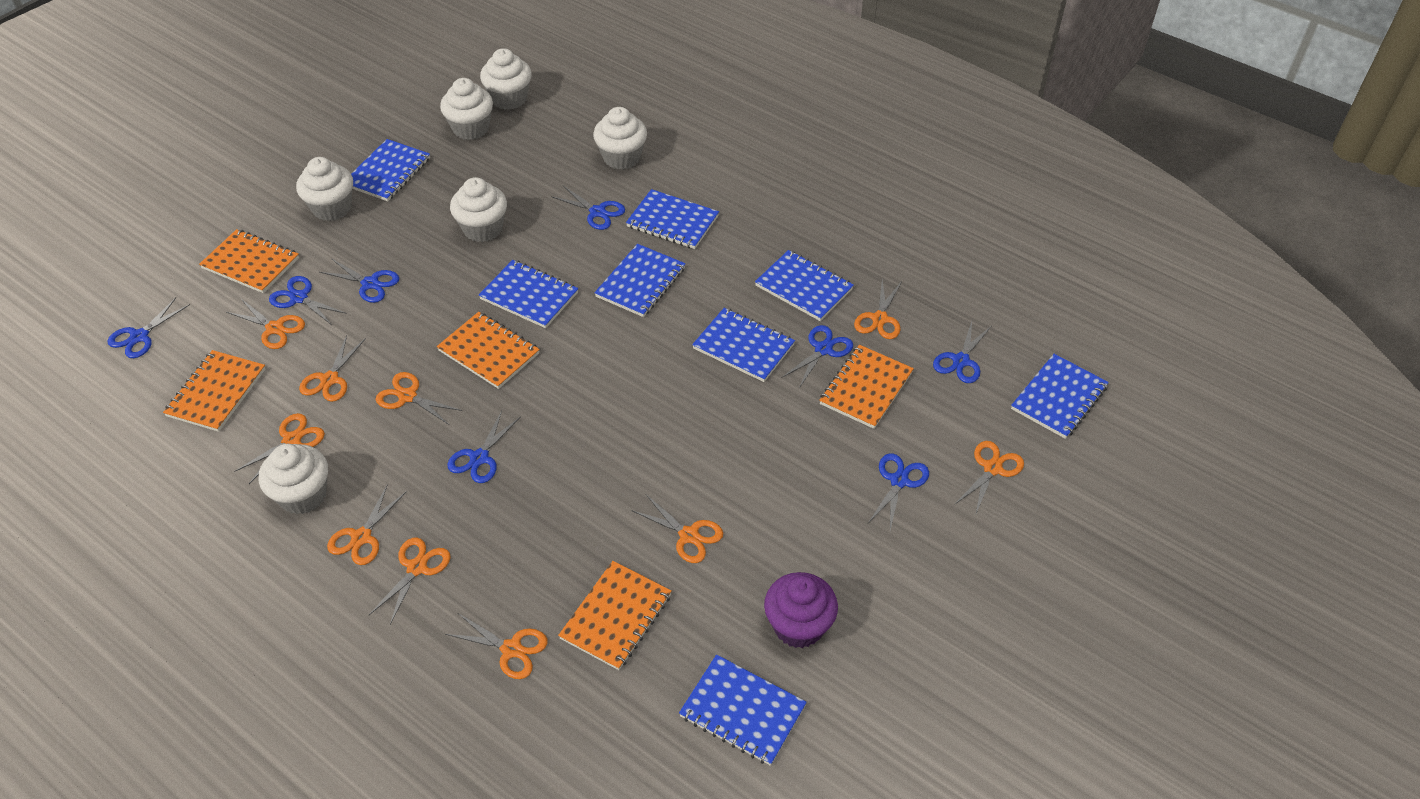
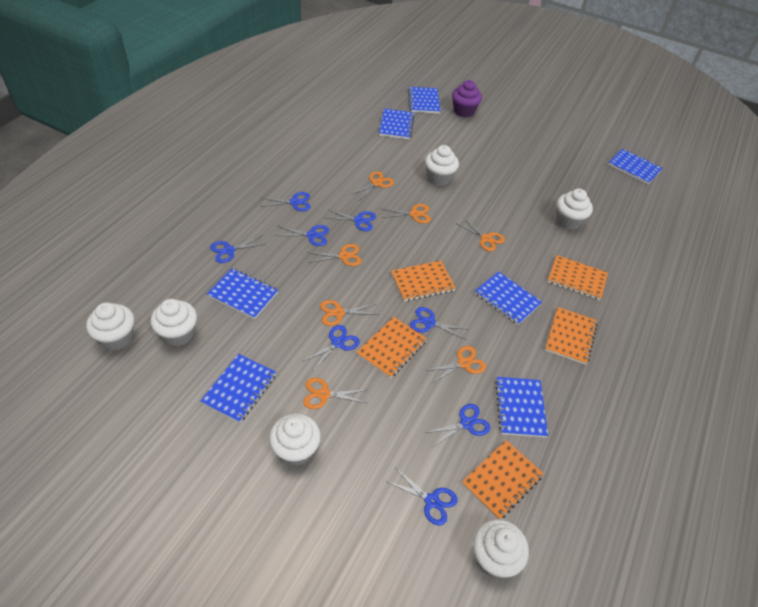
blue notebook: 8 -> 7
orange scissors: 10 -> 7

